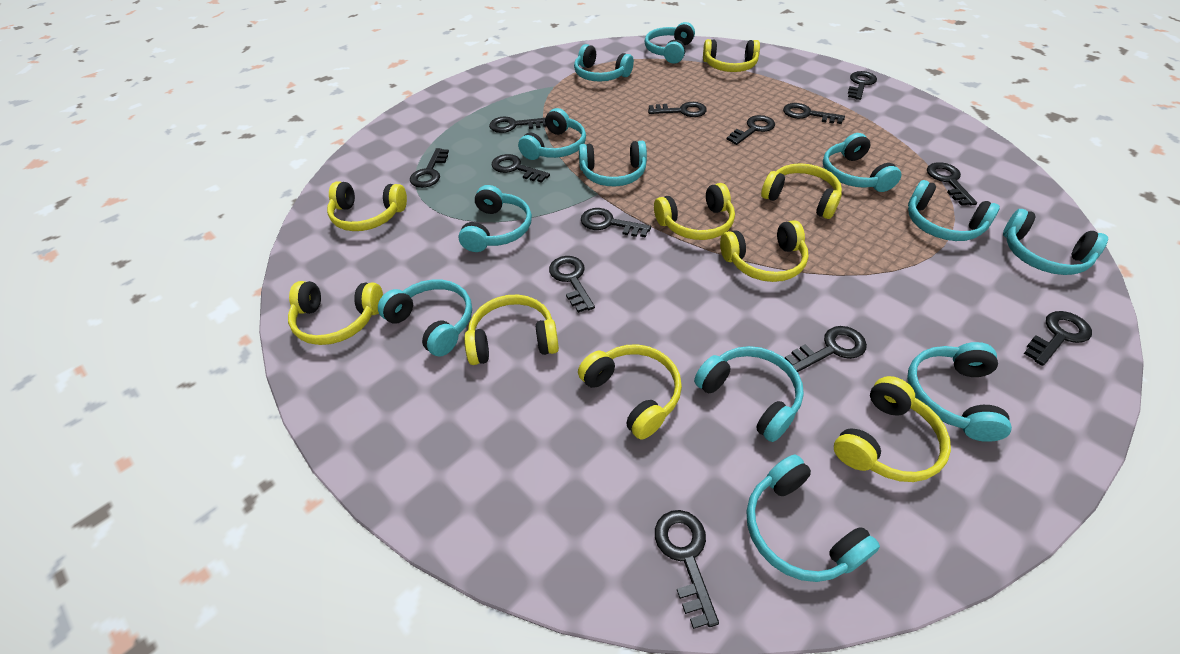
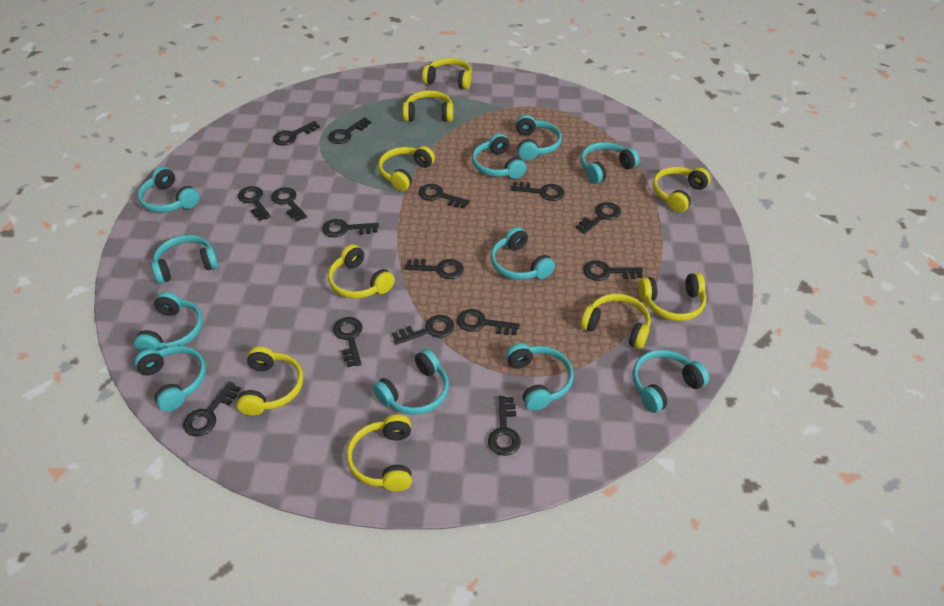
black key: 13 -> 15
turquoise headphones: 12 -> 11

